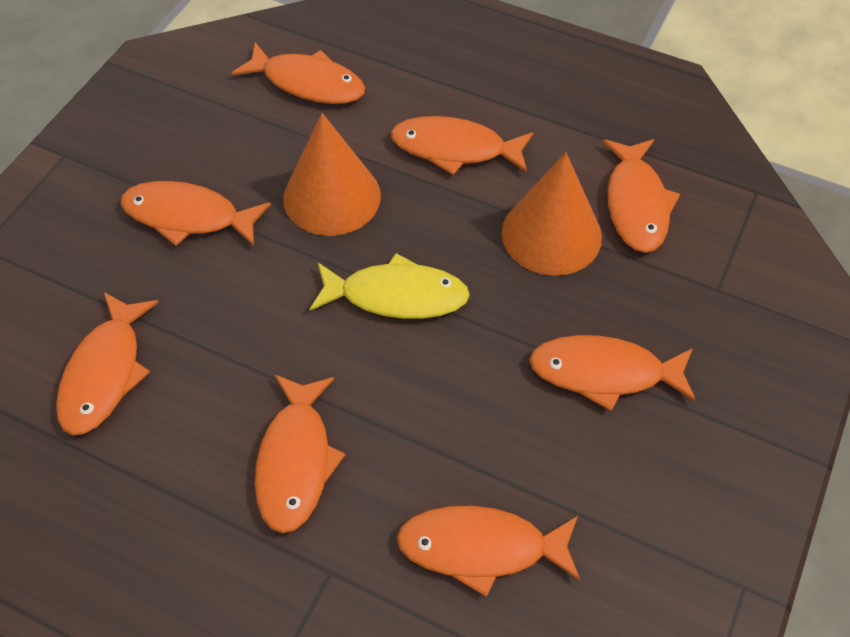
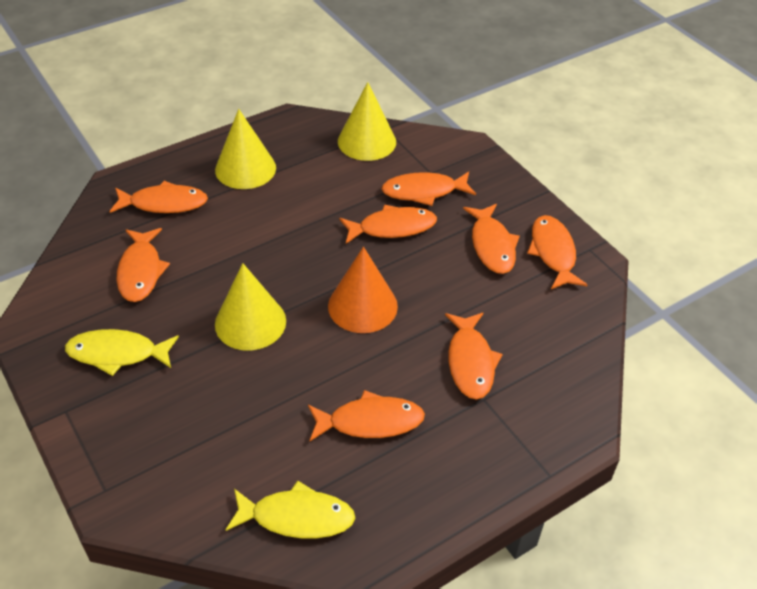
orange cone: 2 -> 1
yellow cone: 0 -> 3
yellow fish: 1 -> 2

